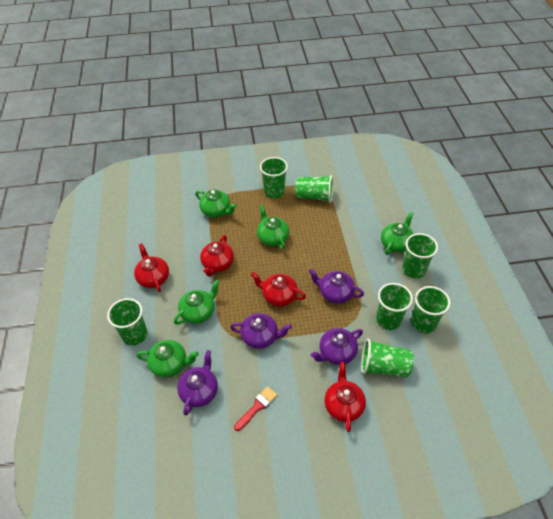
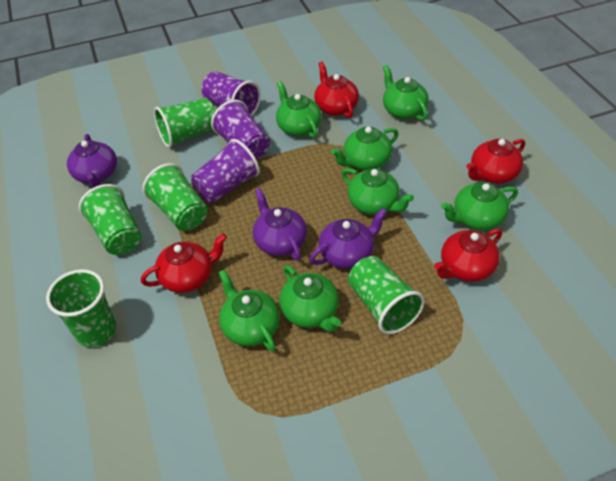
green cup: 7 -> 5
green teapot: 5 -> 7
purple cup: 0 -> 3
purple teapot: 4 -> 3
red brush: 1 -> 0

